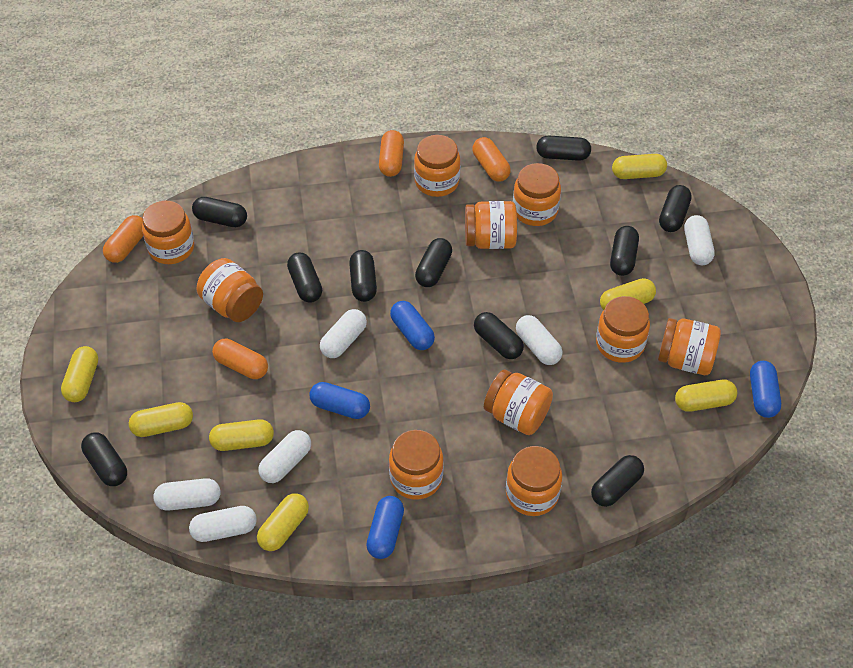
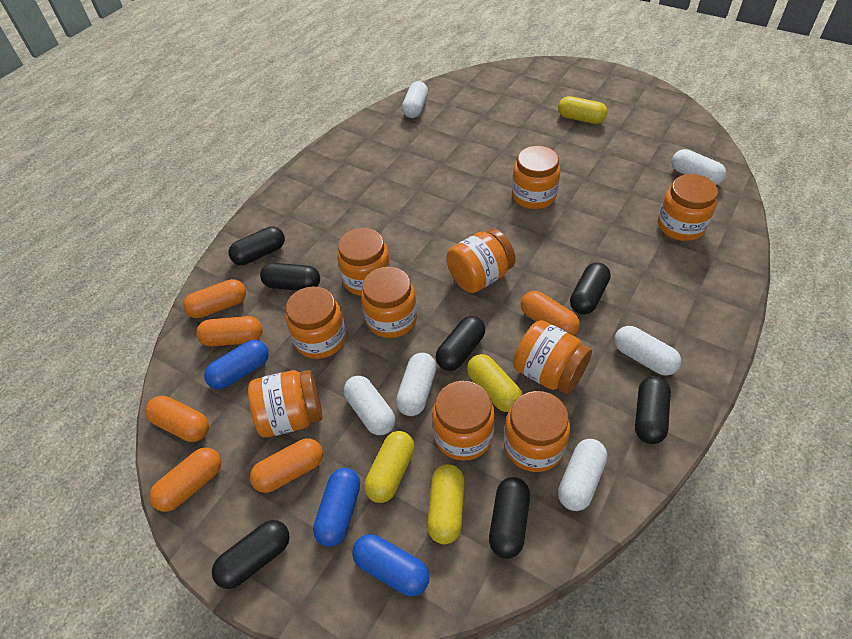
black capsule: 10 -> 7
blue capsule: 4 -> 3
orange capsule: 4 -> 6
yellow capsule: 7 -> 4

